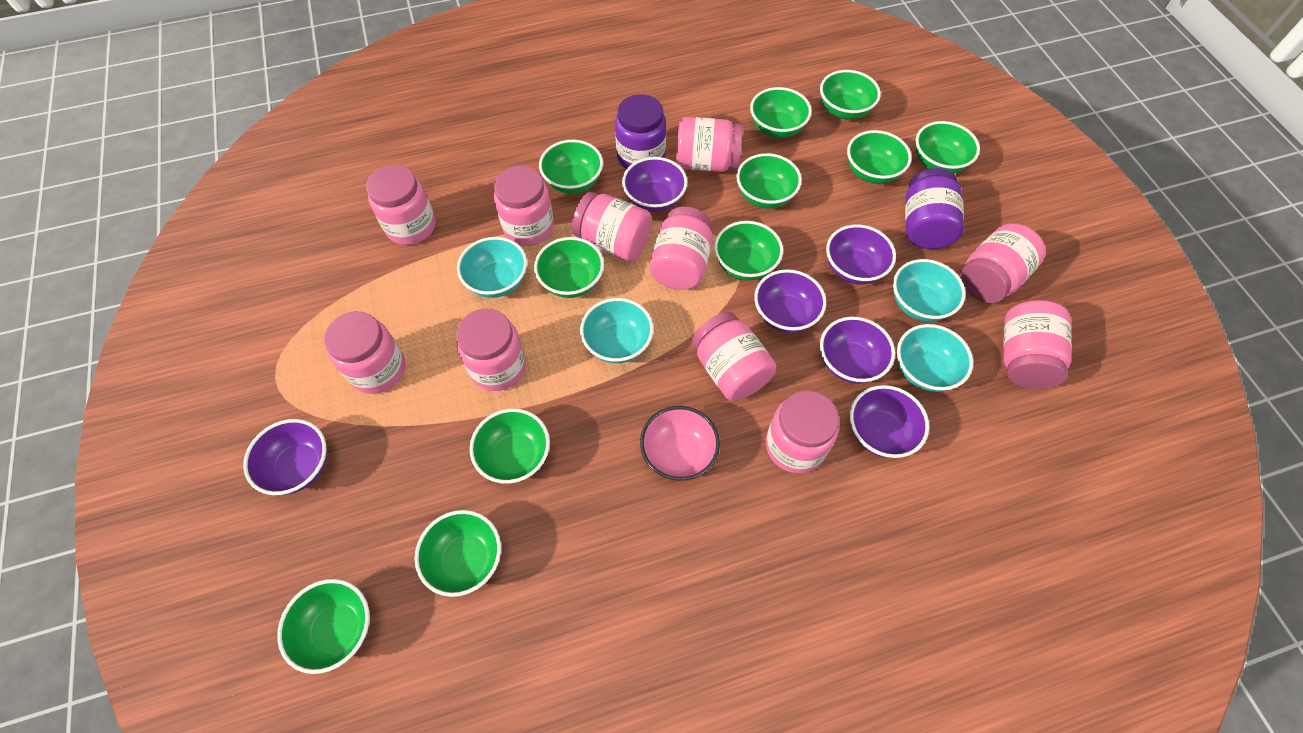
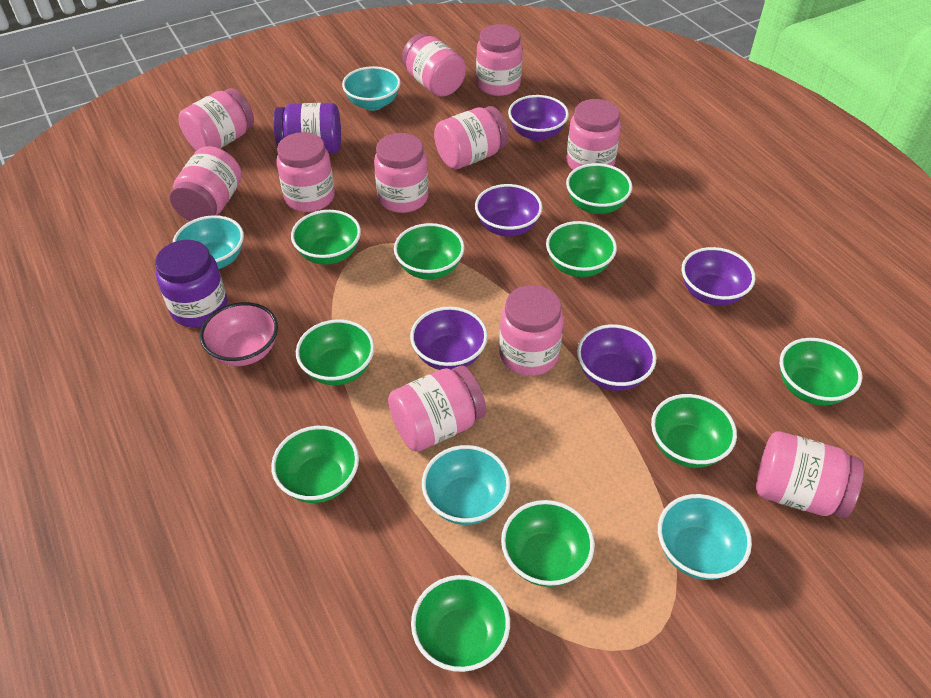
green bowl: 11 -> 10
purple bowl: 6 -> 5

